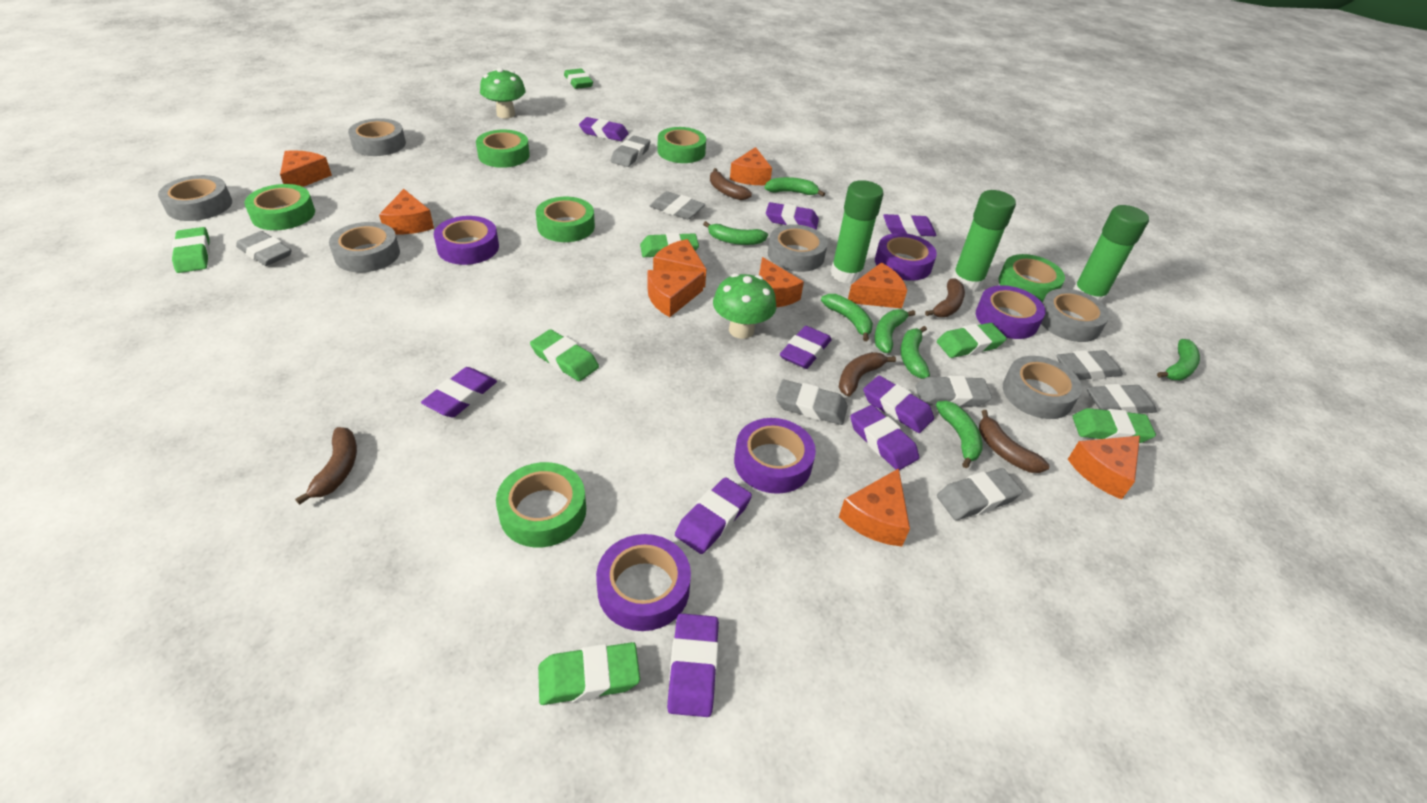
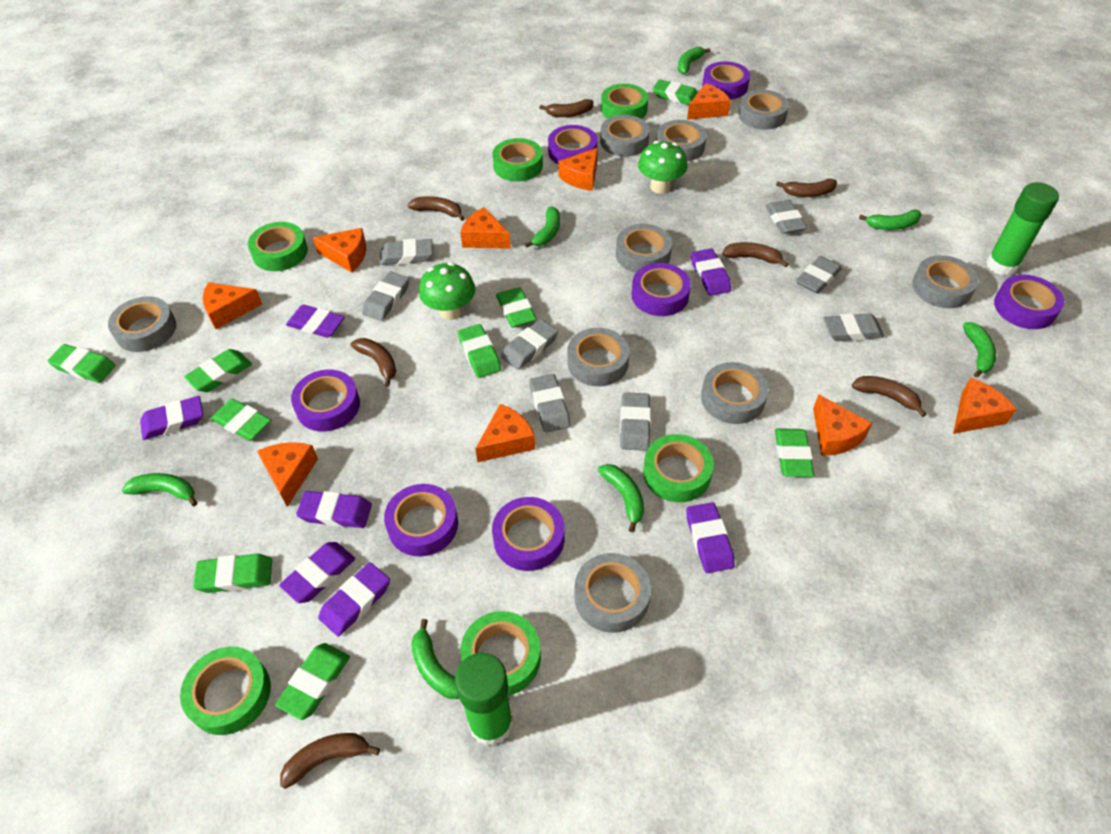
brown banana: 5 -> 7
green eraser: 7 -> 9
green glue stick: 3 -> 2
grey tape: 6 -> 9
purple eraser: 9 -> 7
purple tape: 5 -> 7

